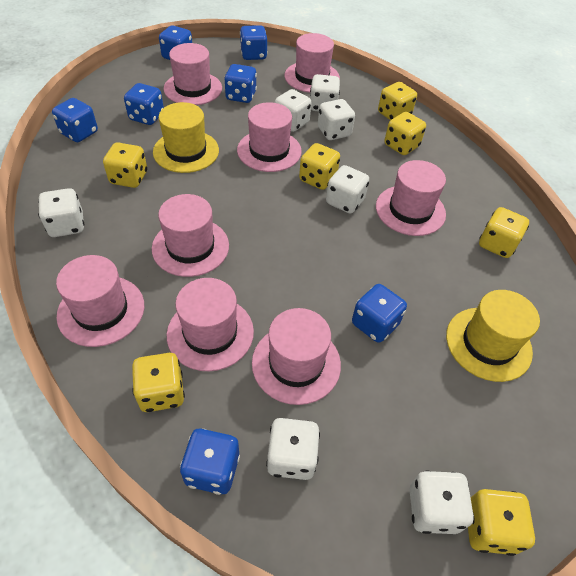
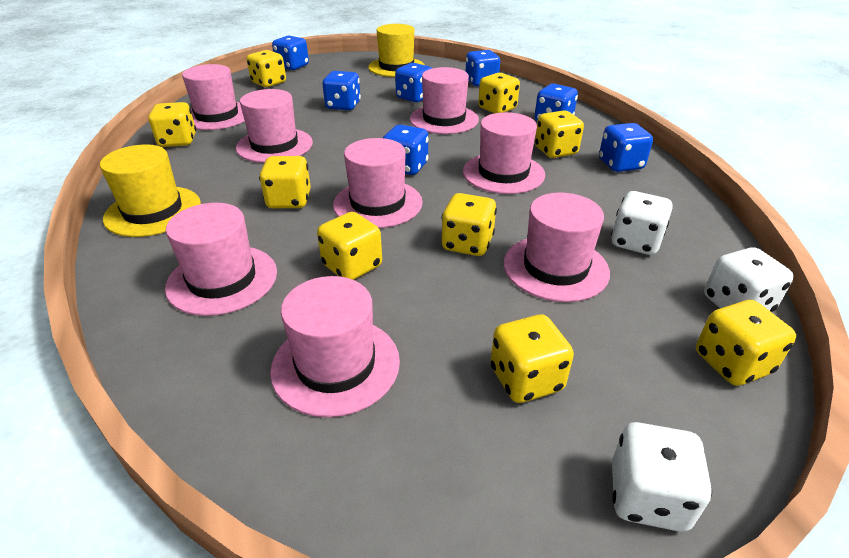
white dice: 7 -> 3
yellow dice: 7 -> 9

